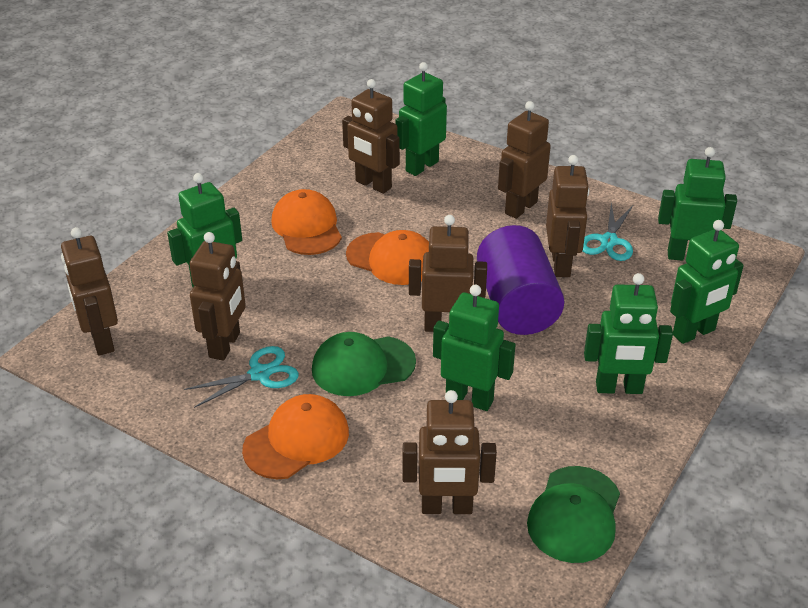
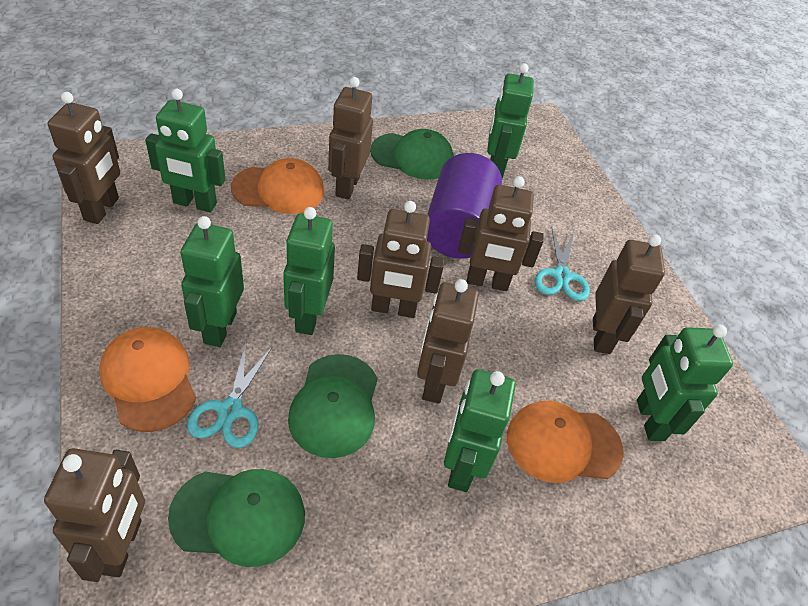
green cap: 2 -> 3

